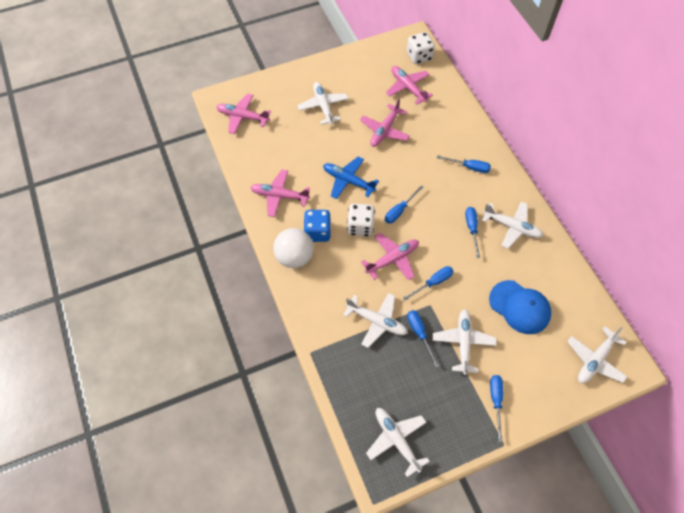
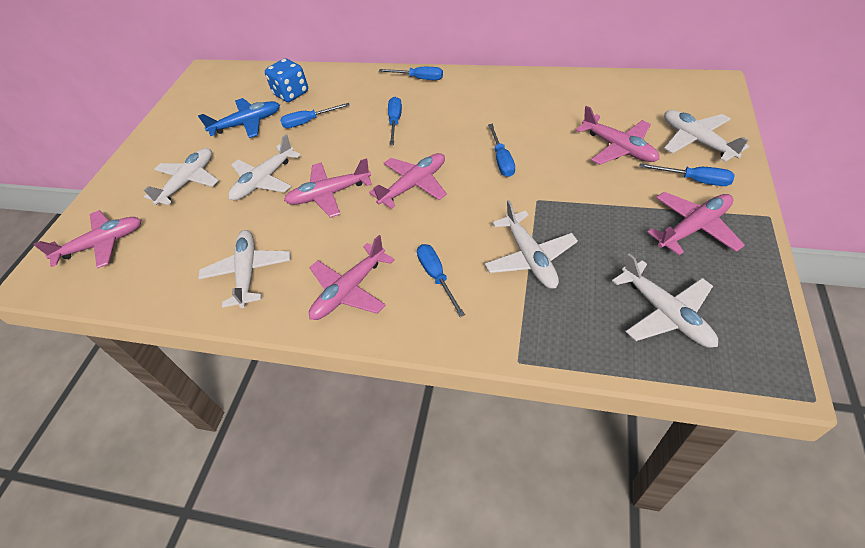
blue cap: 1 -> 0
pink plane: 5 -> 6
white ball: 1 -> 0
white dice: 2 -> 0

